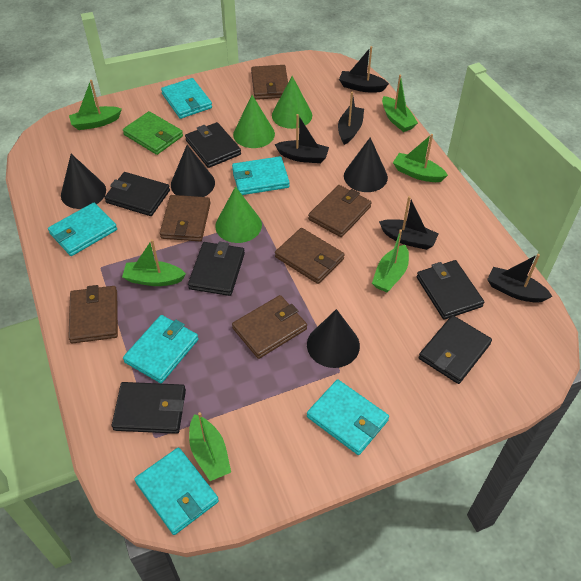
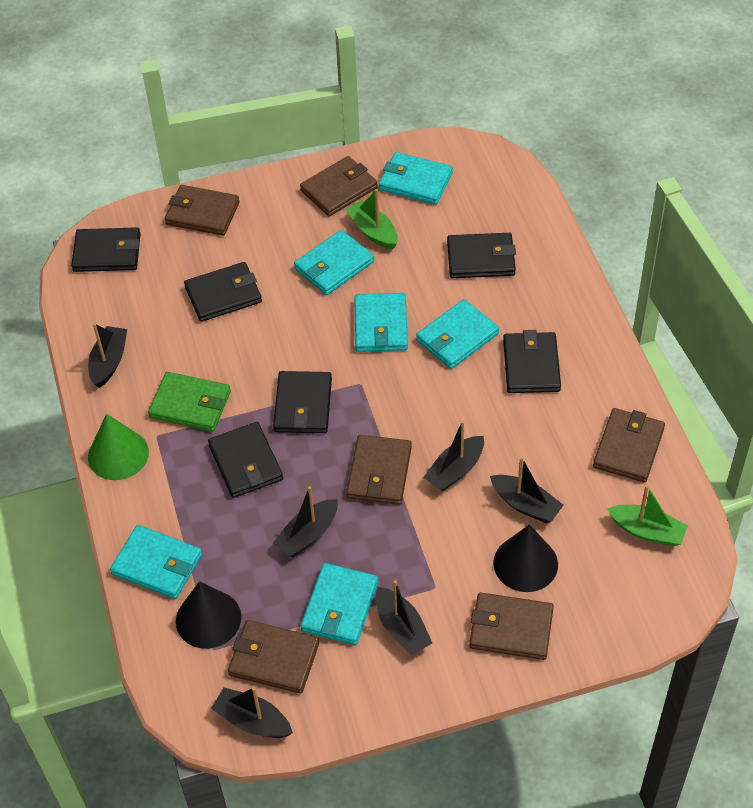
black boat: 5 -> 6
black cone: 4 -> 2
green boat: 6 -> 2
green cone: 3 -> 1

